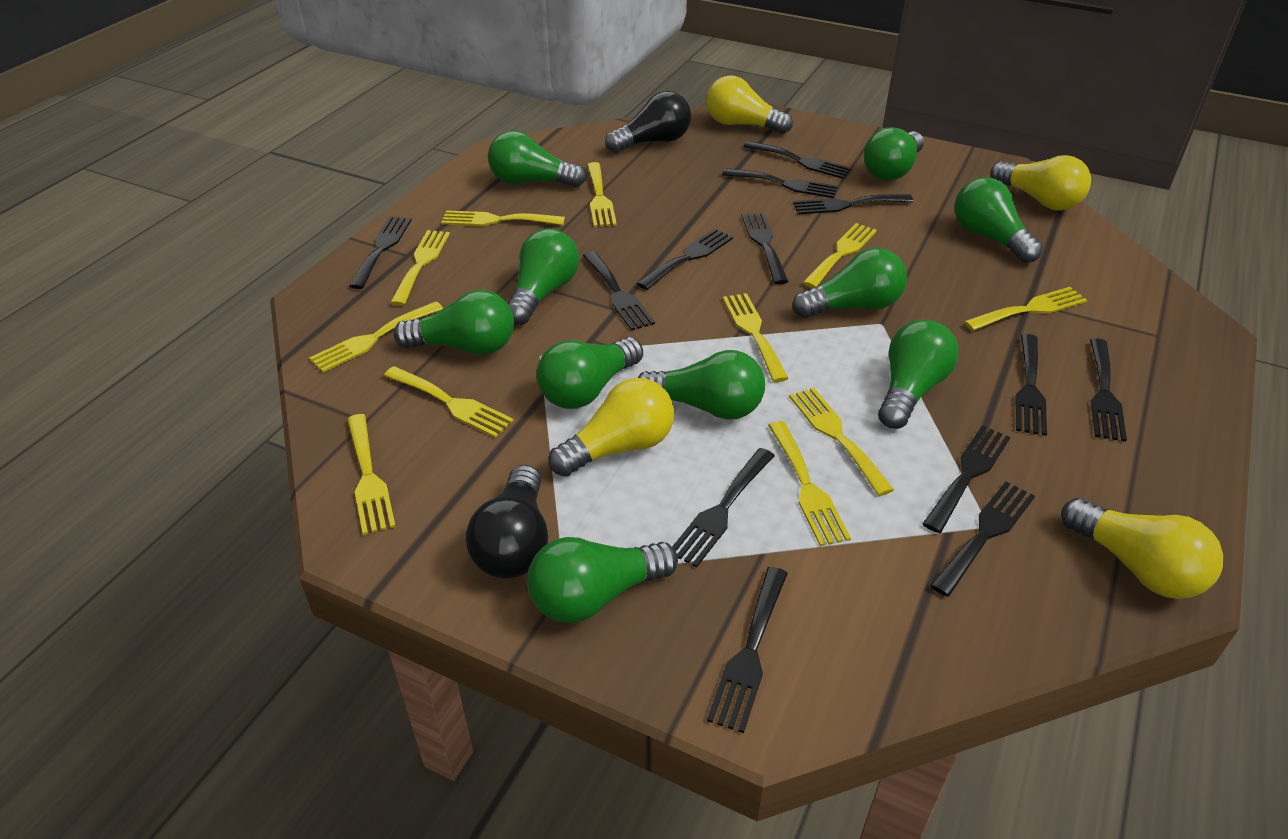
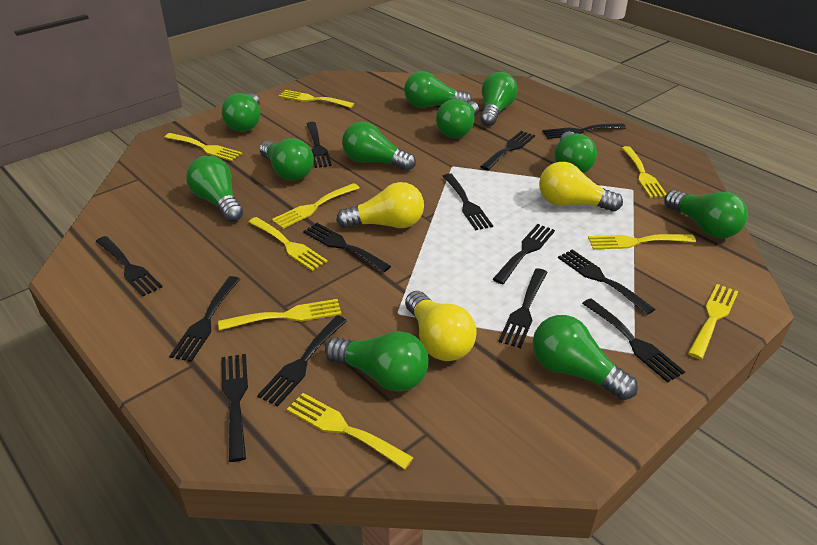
black light bulb: 2 -> 0
green light bulb: 10 -> 11
yellow fork: 11 -> 9
yellow light bulb: 4 -> 3

